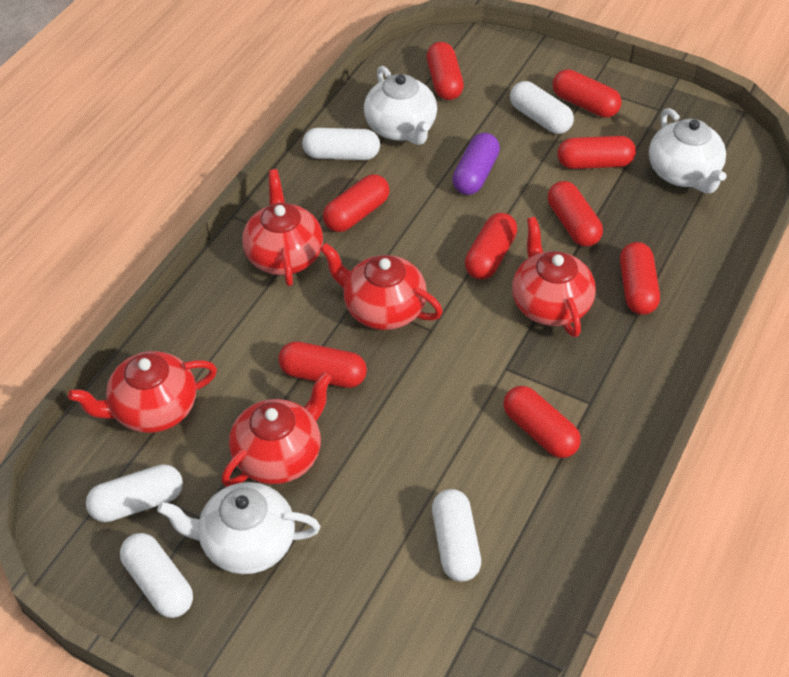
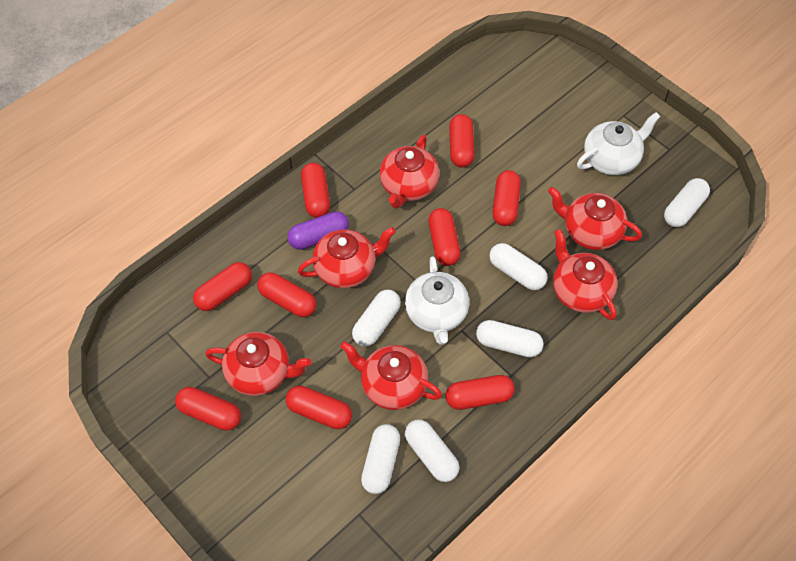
red teapot: 5 -> 6
white capsule: 5 -> 6
white teapot: 3 -> 2

